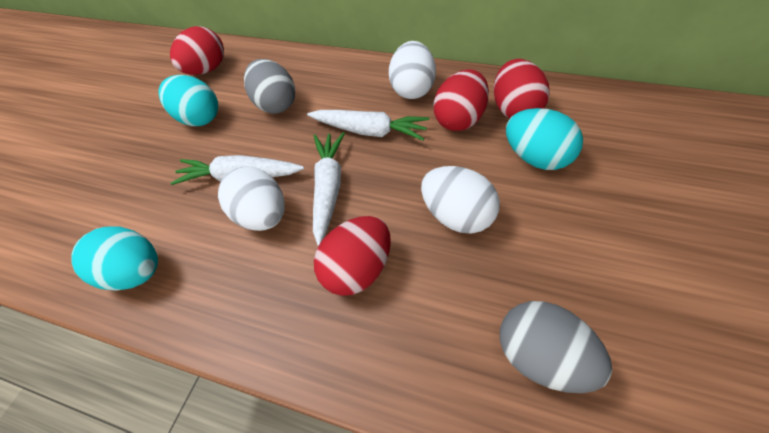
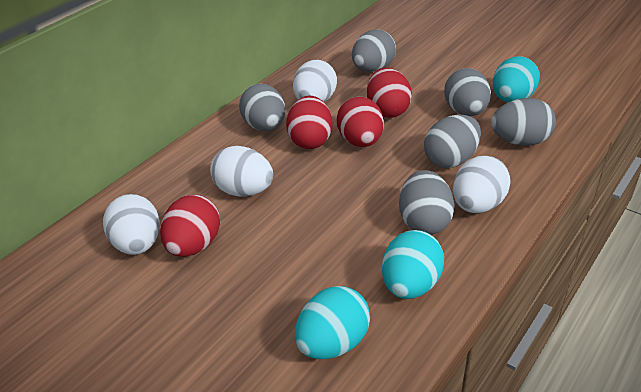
grey egg: 2 -> 6
white carrot: 3 -> 0
white egg: 3 -> 4

